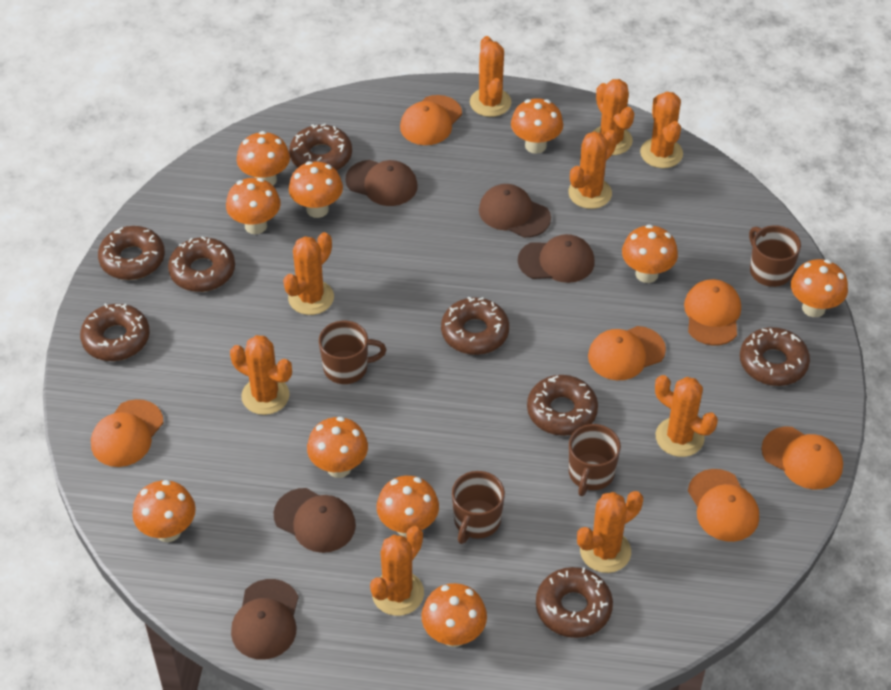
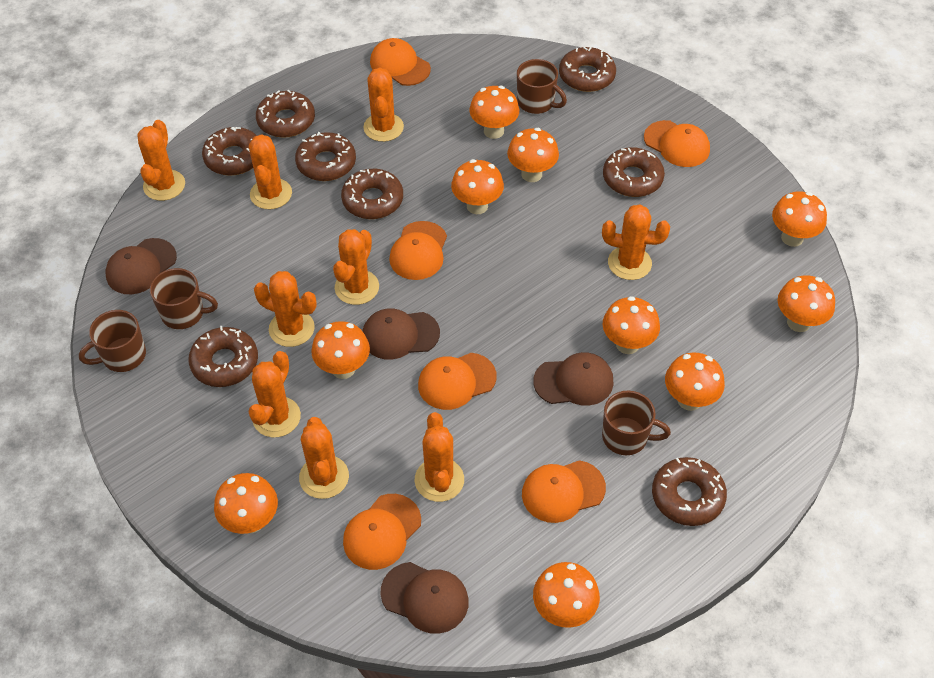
brown cap: 5 -> 4

